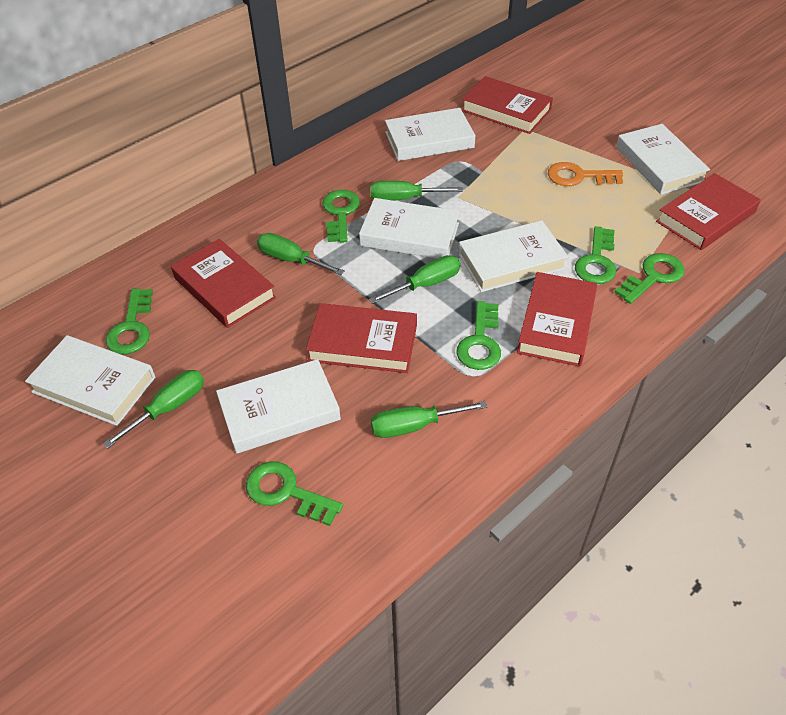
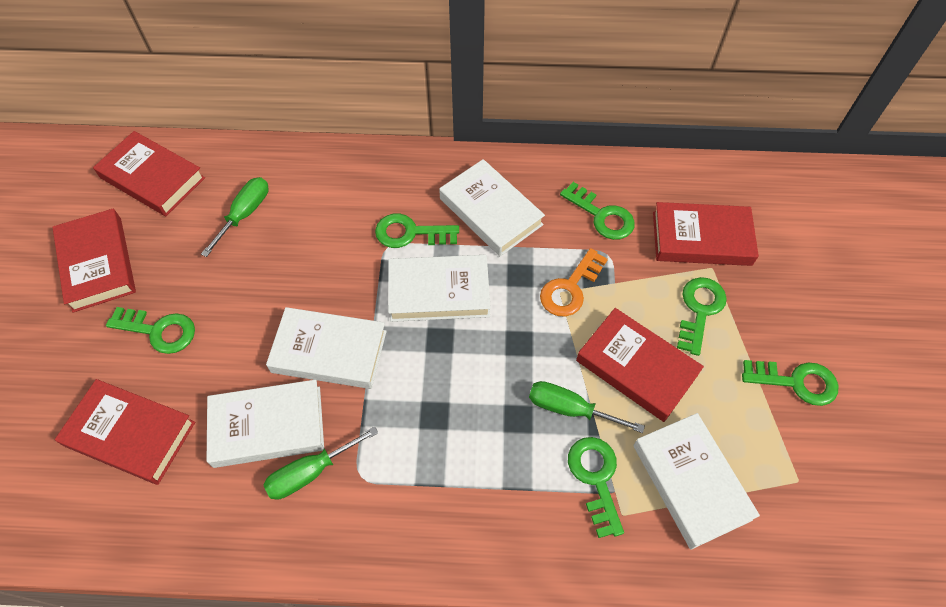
green screwdriver: 5 -> 3
white book: 6 -> 5

